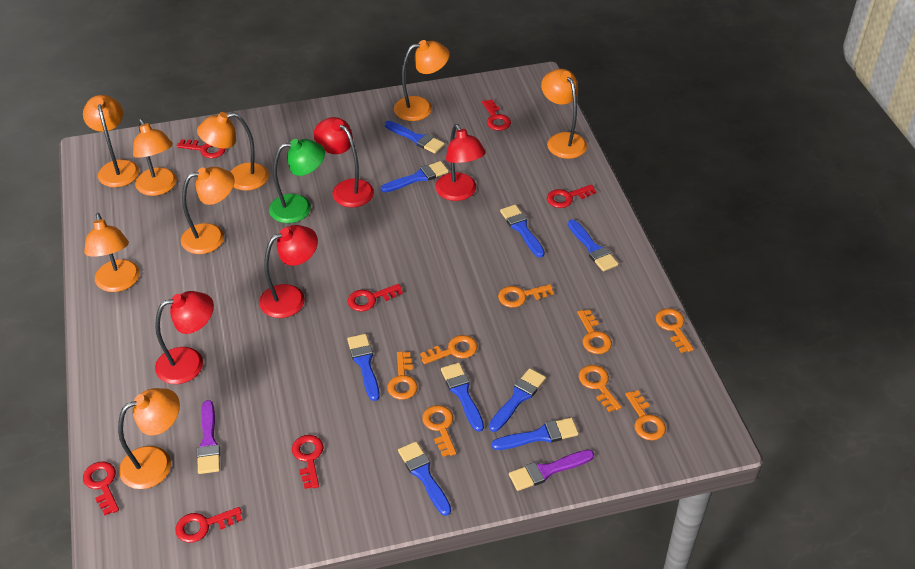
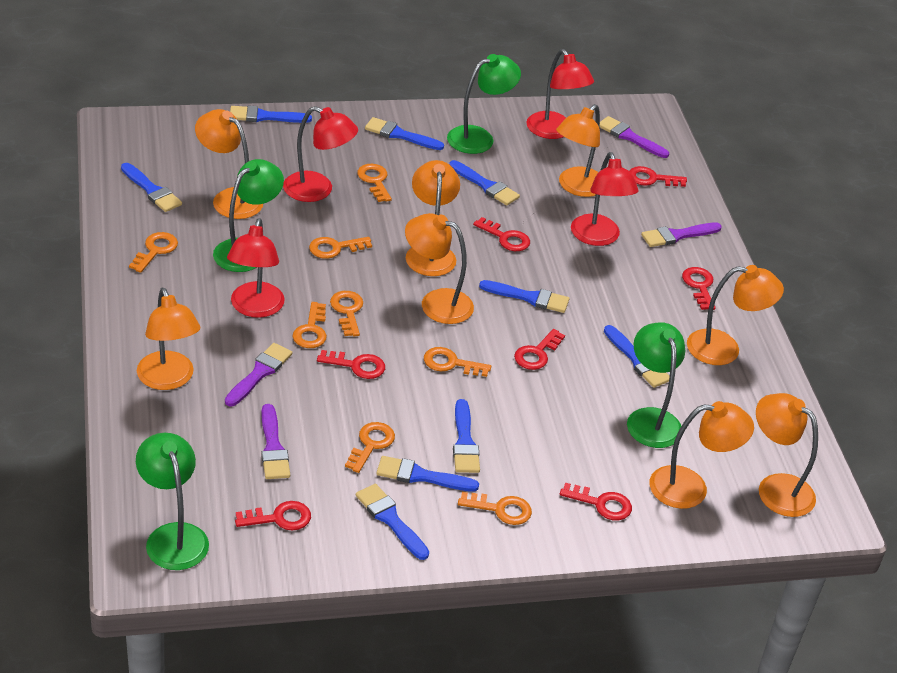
green lamp: 1 -> 4
purple brush: 2 -> 4

